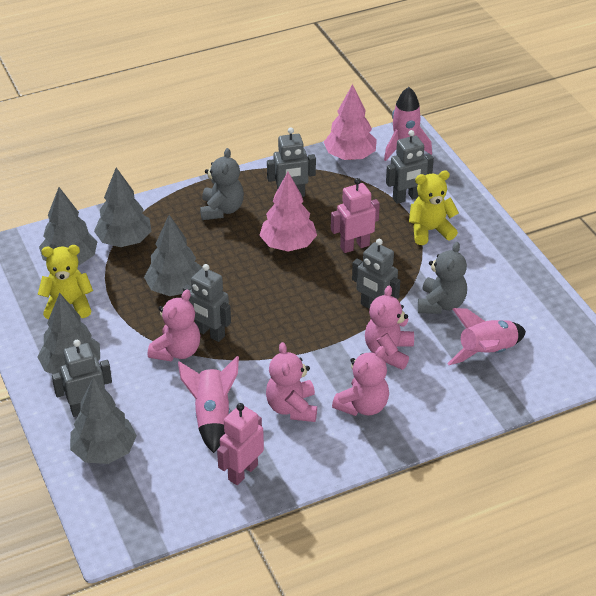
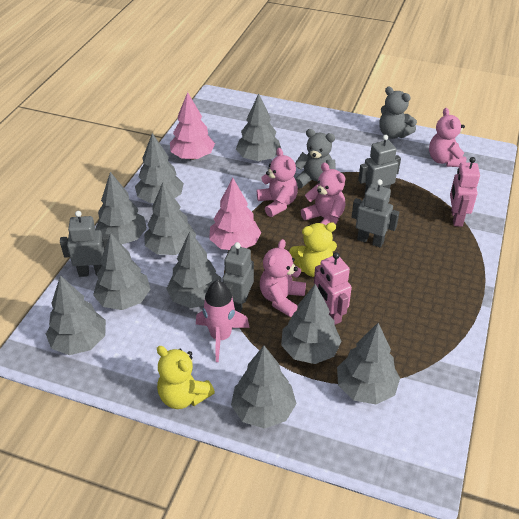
grey robot: 5 -> 4
grey tree: 5 -> 10
pink rocket: 3 -> 1

